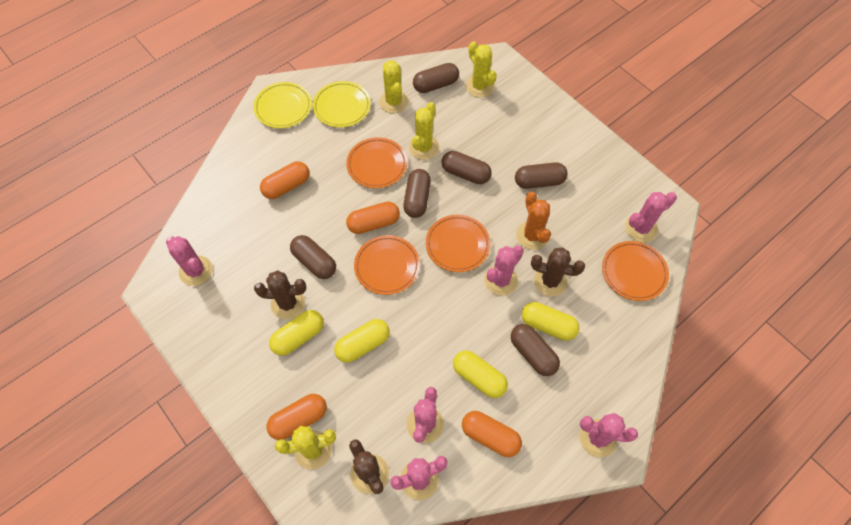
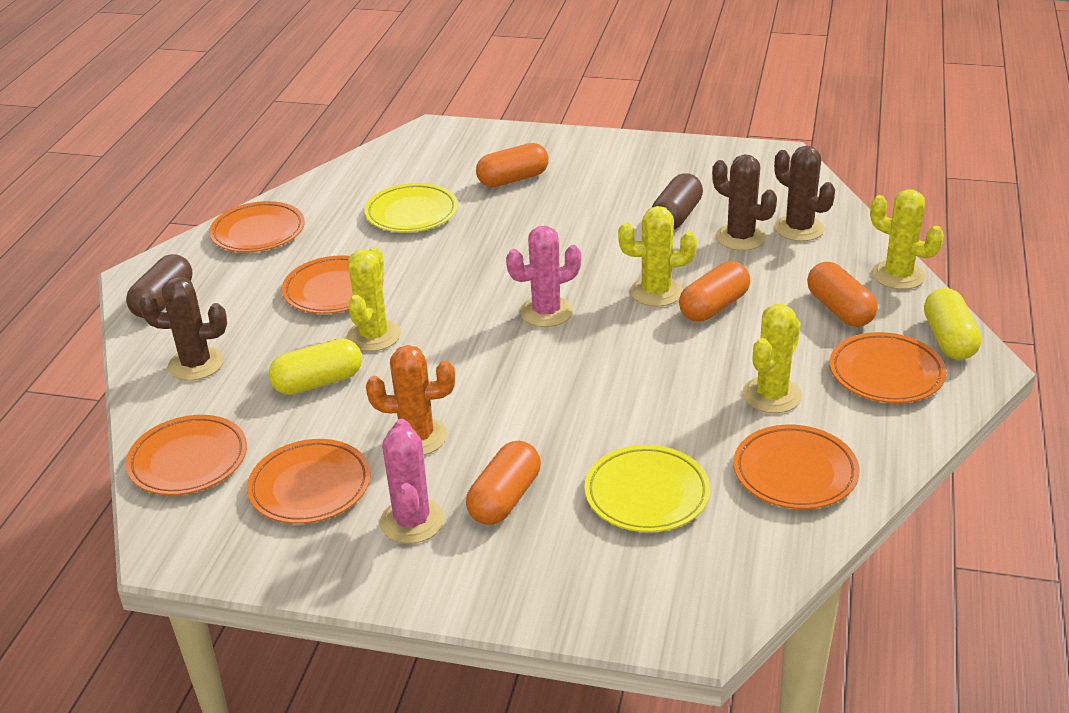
brown capsule: 6 -> 2
orange plate: 4 -> 6
pink cactus: 6 -> 2
yellow capsule: 4 -> 2

